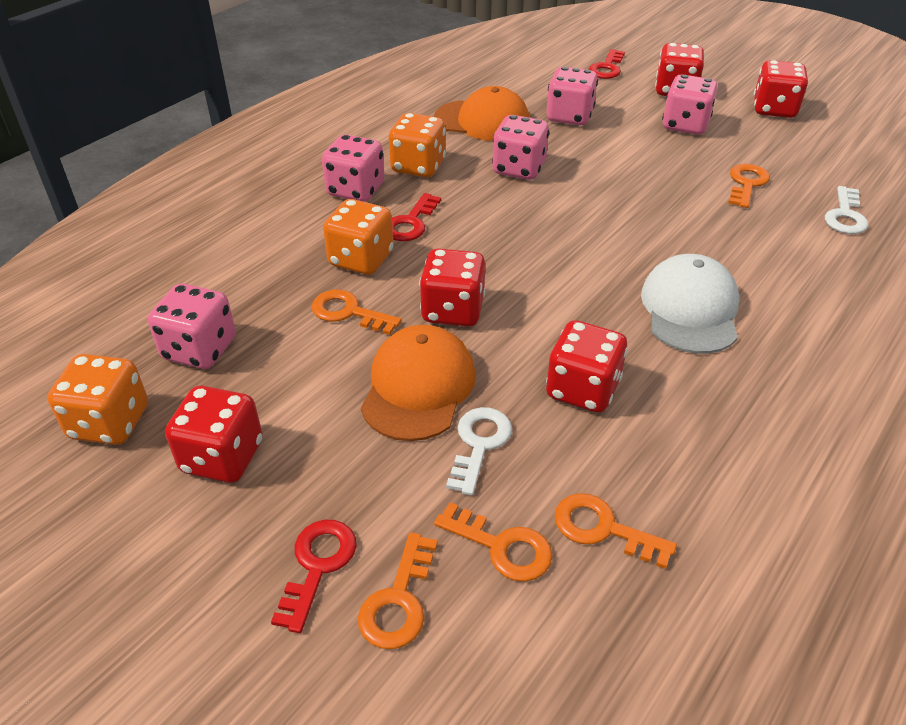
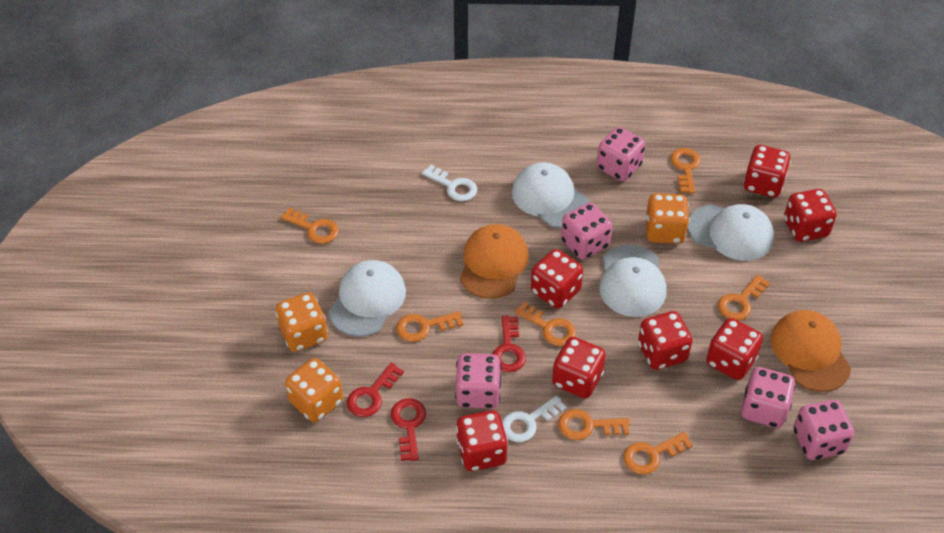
orange key: 5 -> 7
red dice: 5 -> 7
white cap: 1 -> 4

